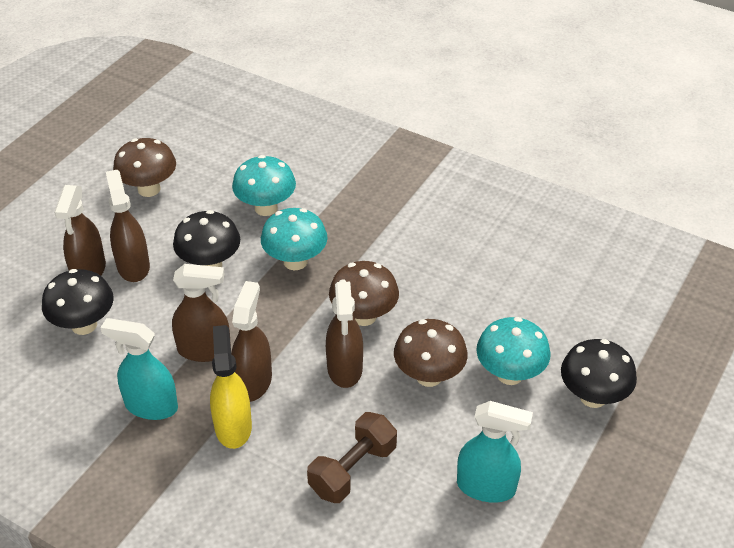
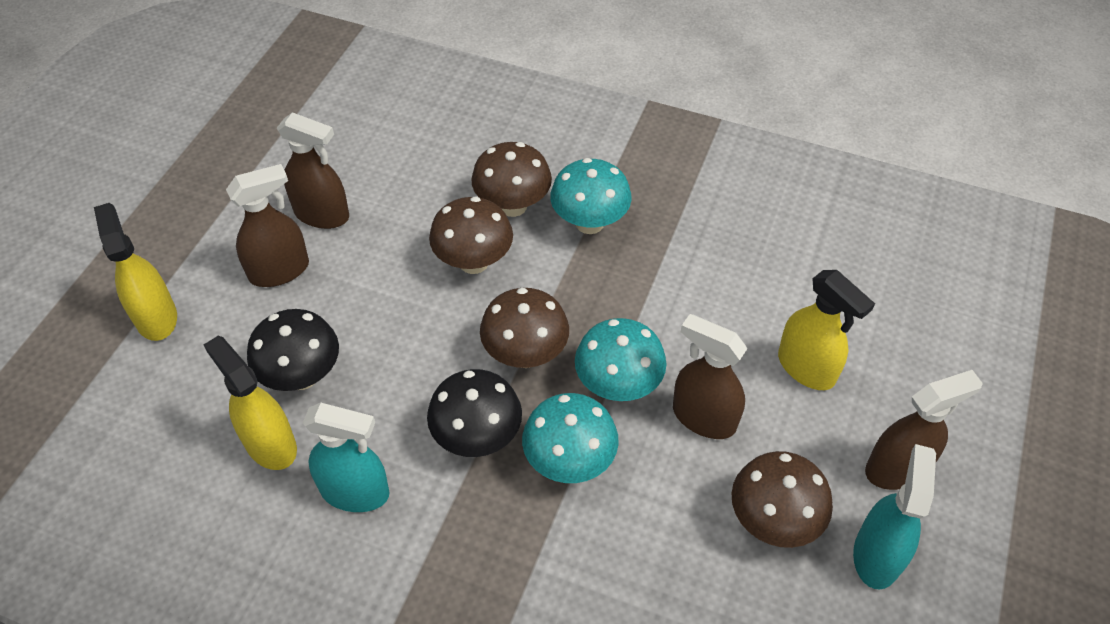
black mushroom: 3 -> 2
brown dumbbell: 1 -> 0
brown mushroom: 3 -> 4
brown spray bottle: 5 -> 4
yellow spray bottle: 1 -> 3

